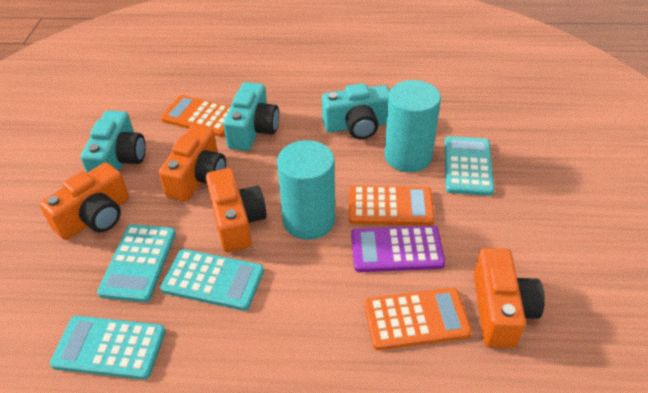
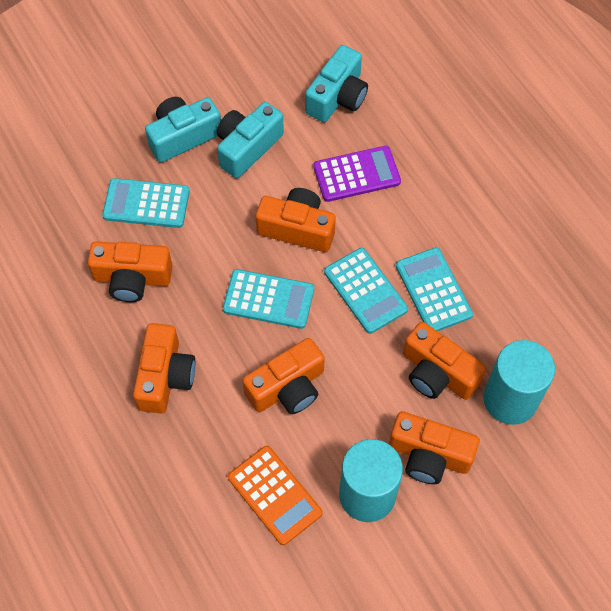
orange calculator: 3 -> 1
orange camera: 4 -> 6

